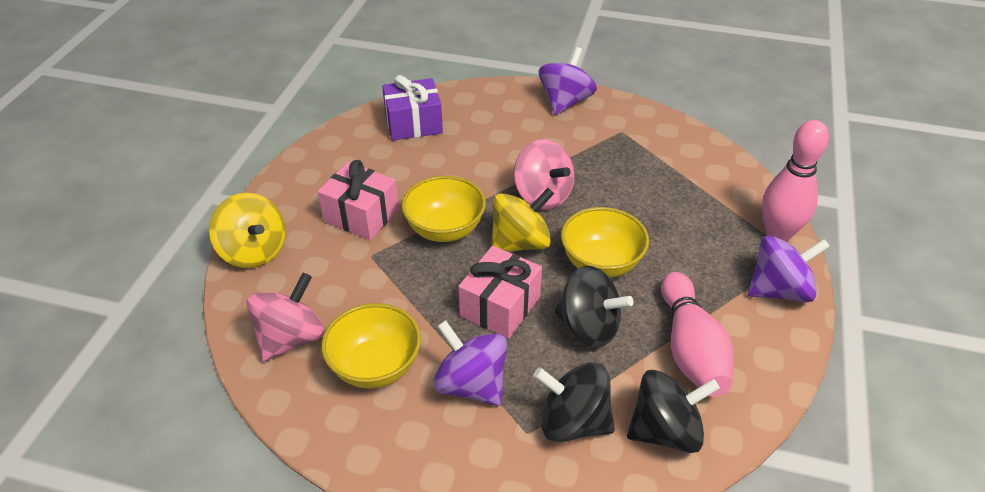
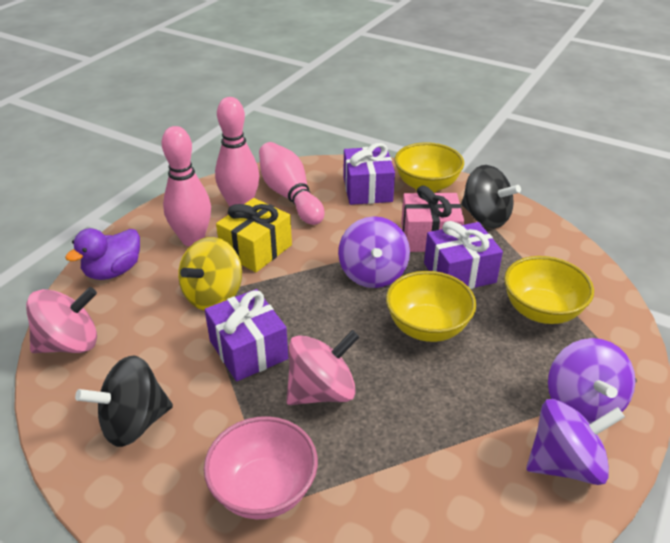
black spinning top: 3 -> 2
pink bowl: 0 -> 1
pink bowling pin: 2 -> 3
pink gift: 2 -> 1
purple duck: 0 -> 1
purple gift: 1 -> 3
yellow gift: 0 -> 1
yellow spinning top: 2 -> 1

